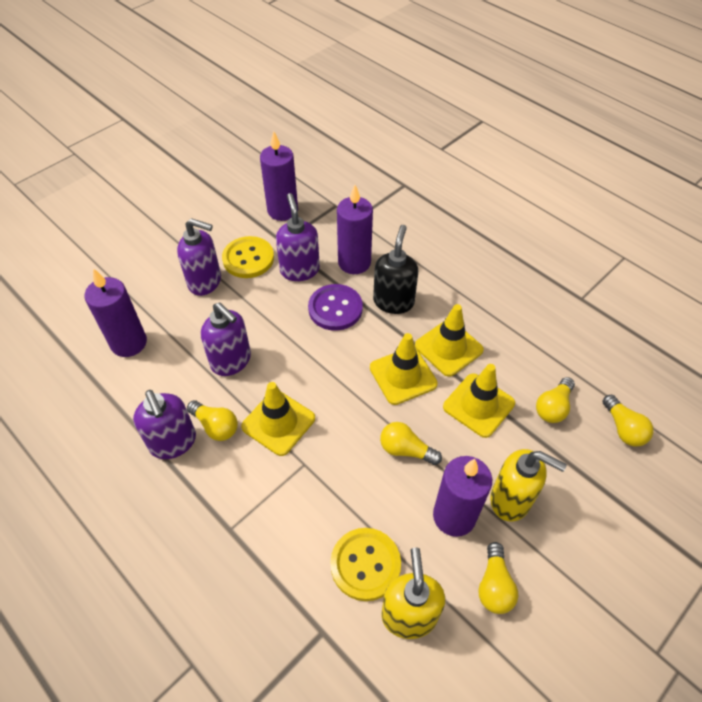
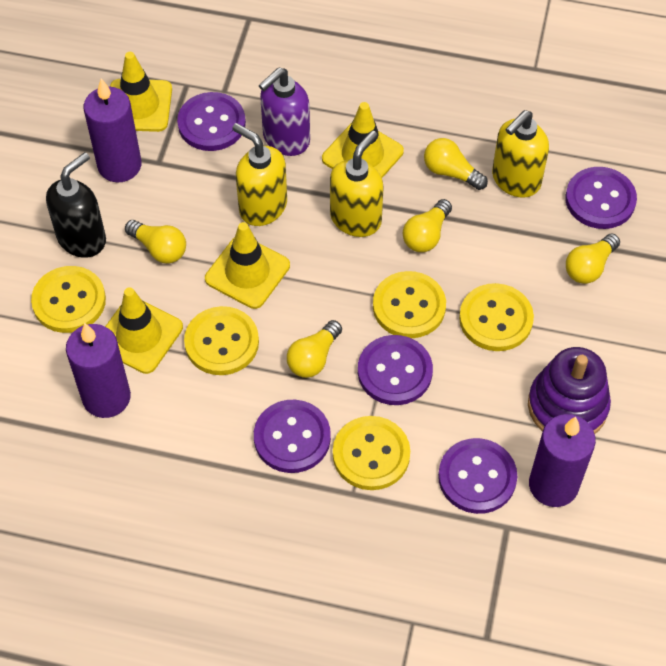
purple button: 1 -> 5
purple candle: 4 -> 3
purple soap dispenser: 4 -> 1
purple stacking toy: 0 -> 1
yellow button: 2 -> 5
yellow soap dispenser: 2 -> 3

